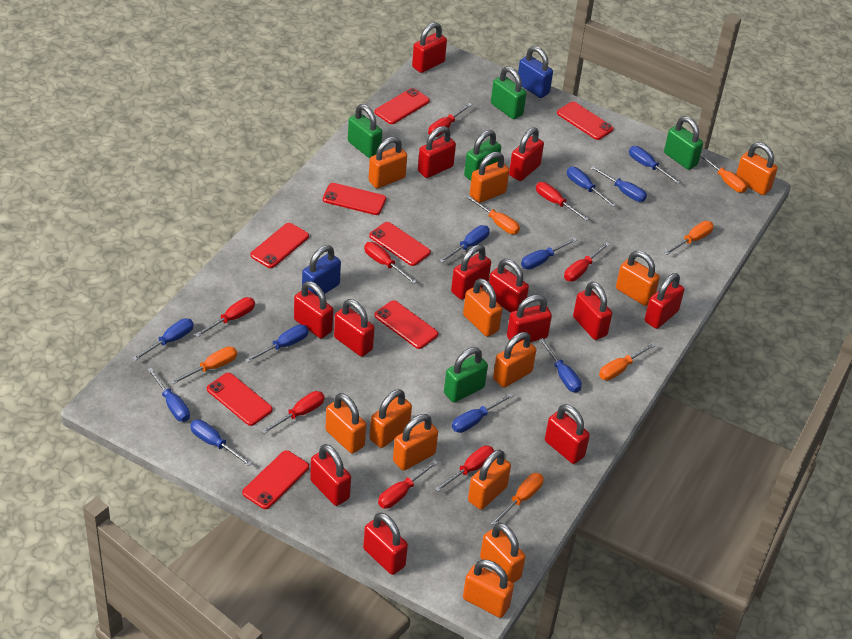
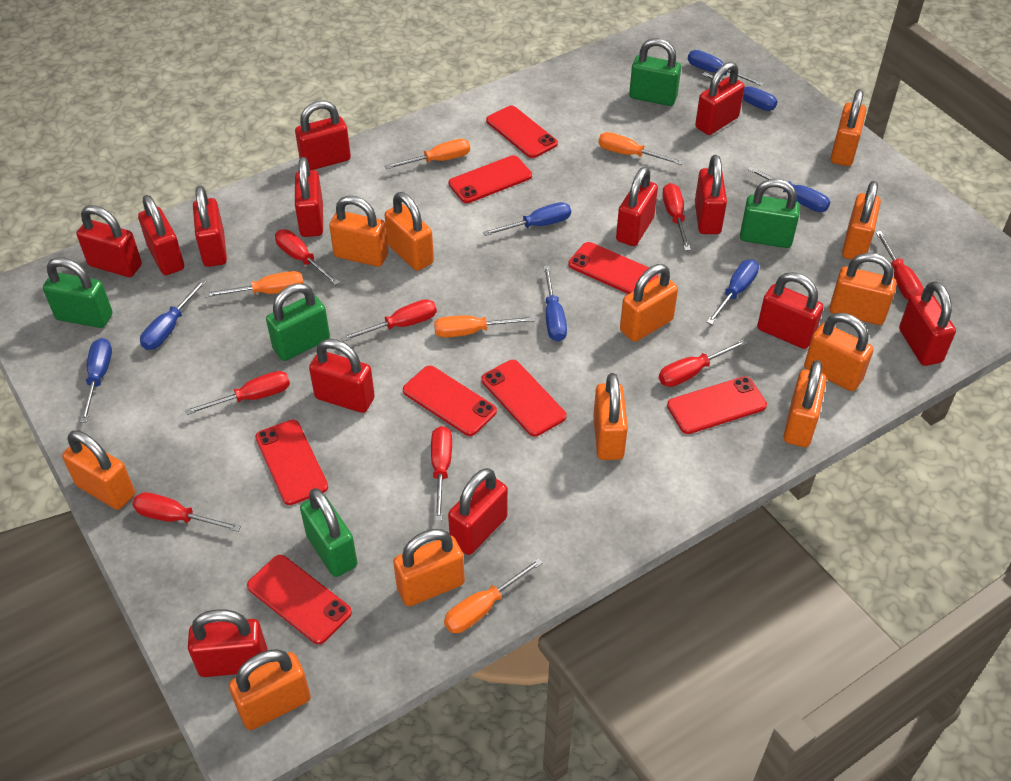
blue padlock: 2 -> 0
blue screwdriver: 11 -> 8
orange screwdriver: 6 -> 5

